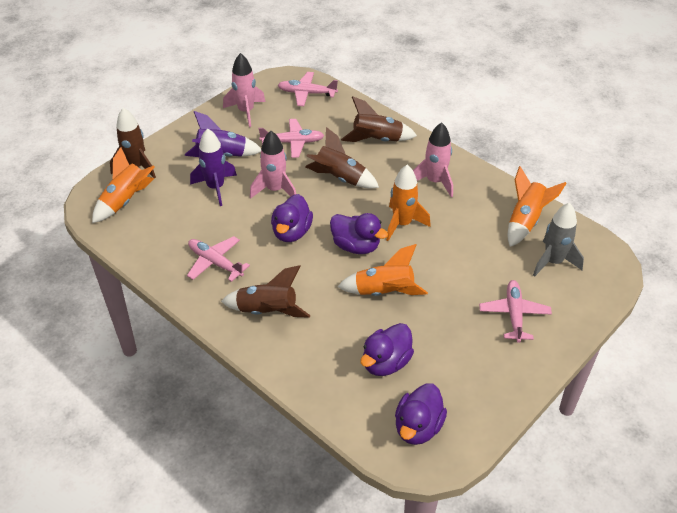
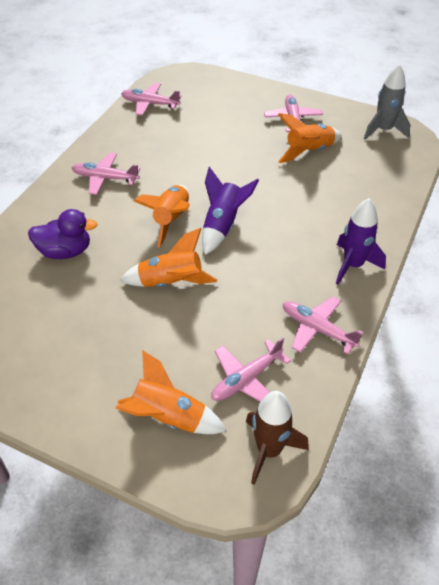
brown rocket: 4 -> 1
pink plane: 4 -> 5
pink rocket: 3 -> 0
purple duck: 4 -> 1

